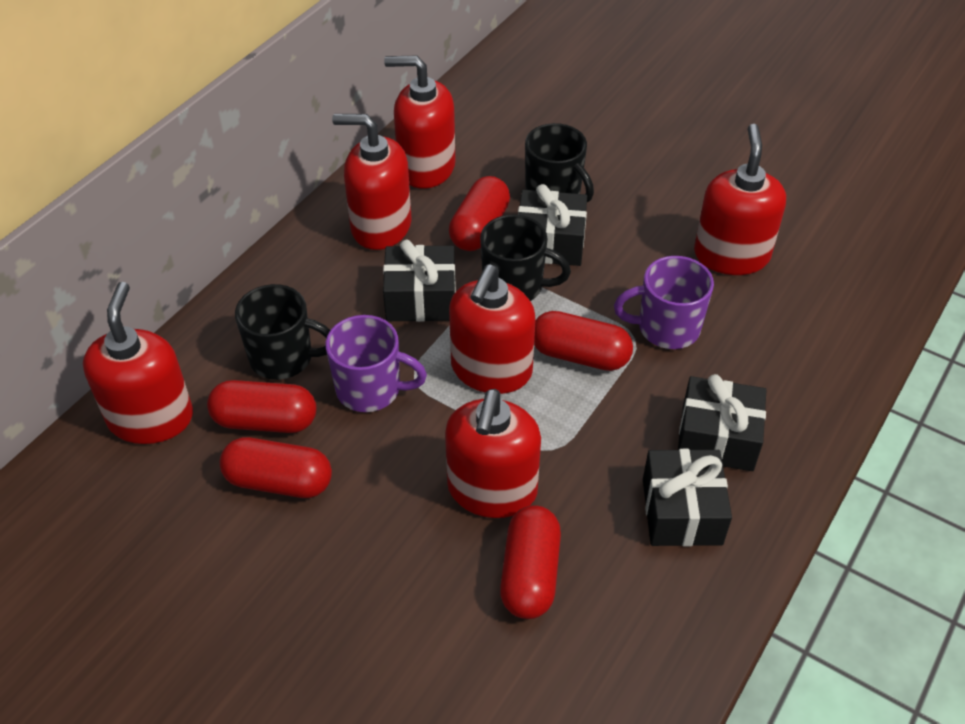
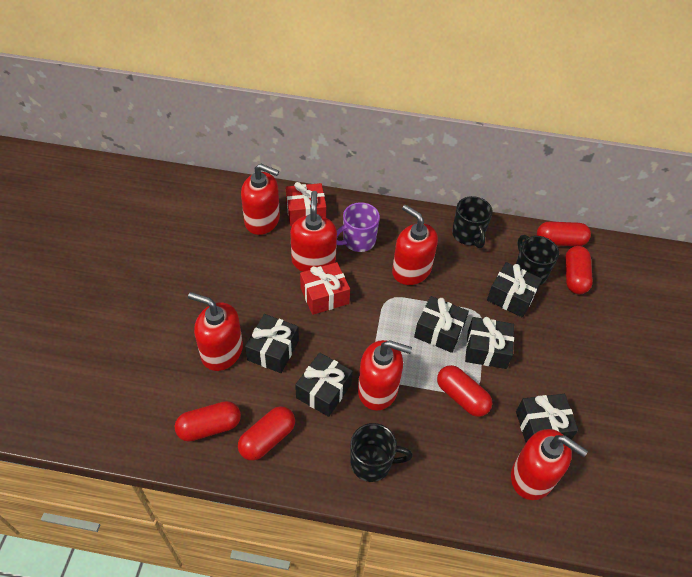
black gift: 4 -> 6
purple mug: 2 -> 1
red gift: 0 -> 2

